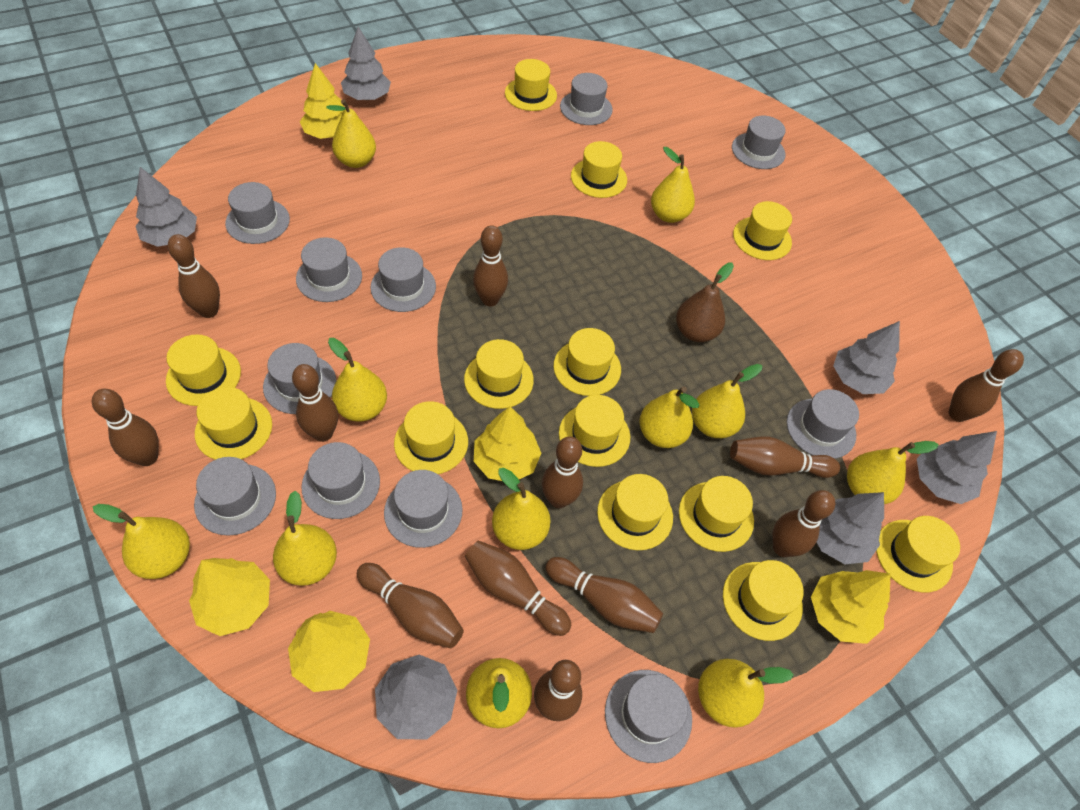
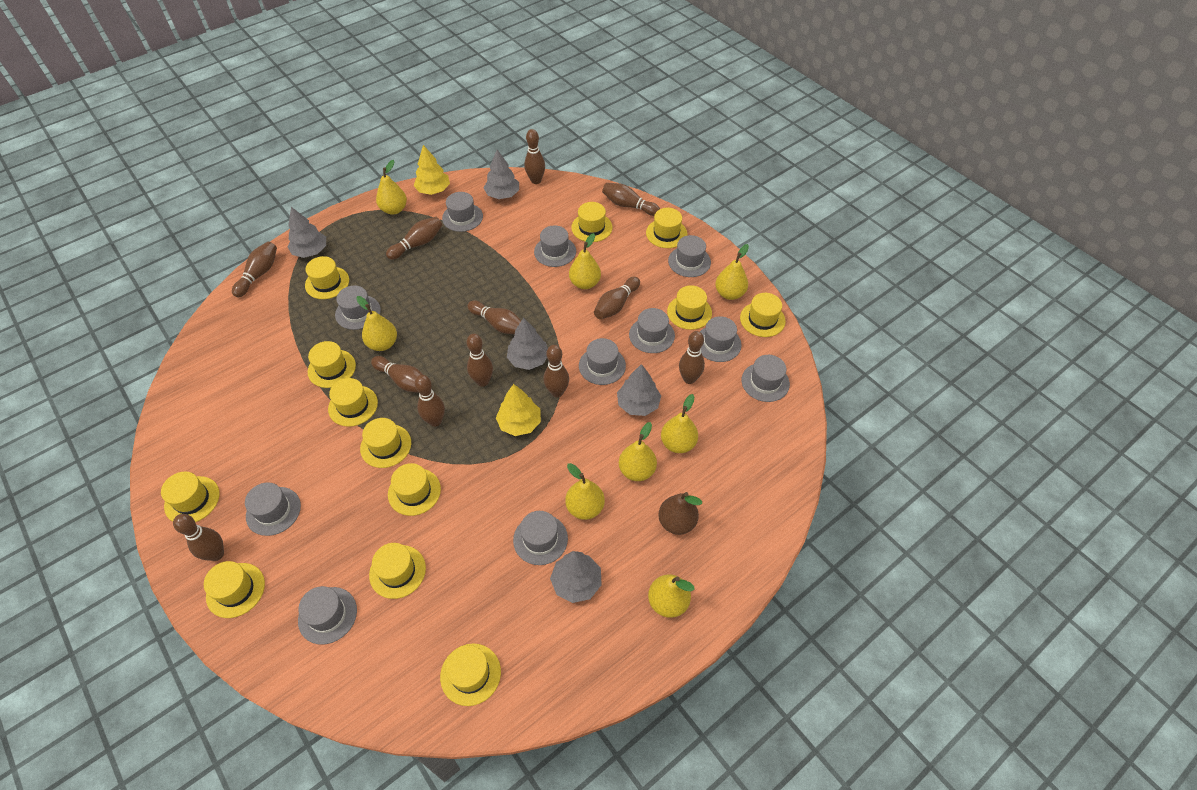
grey tree: 6 -> 5
yellow pear: 11 -> 8
yellow tree: 5 -> 2

